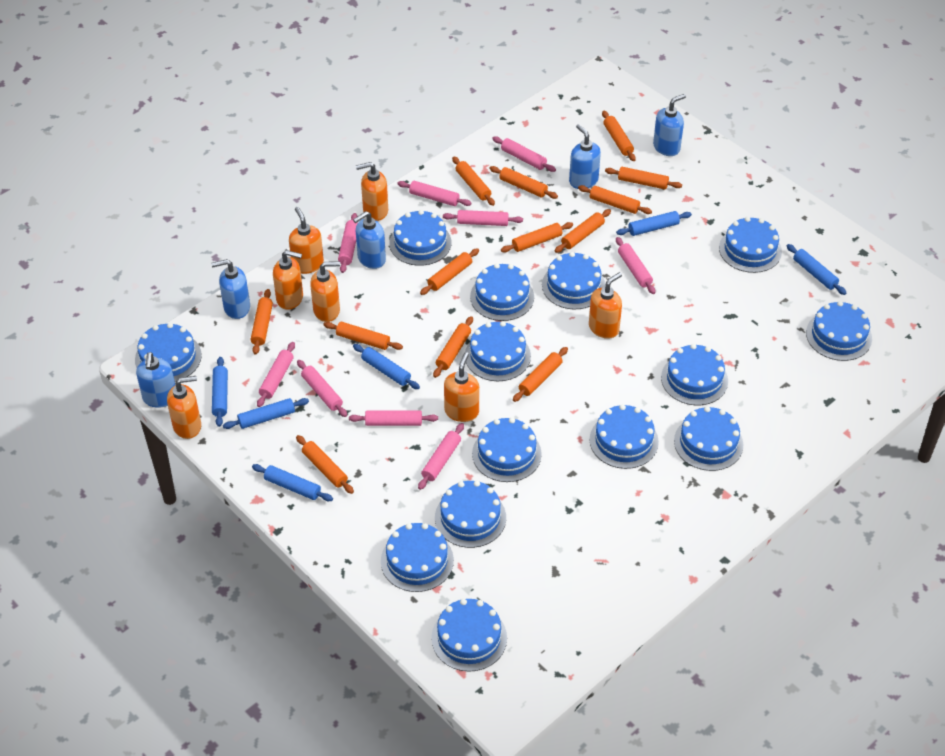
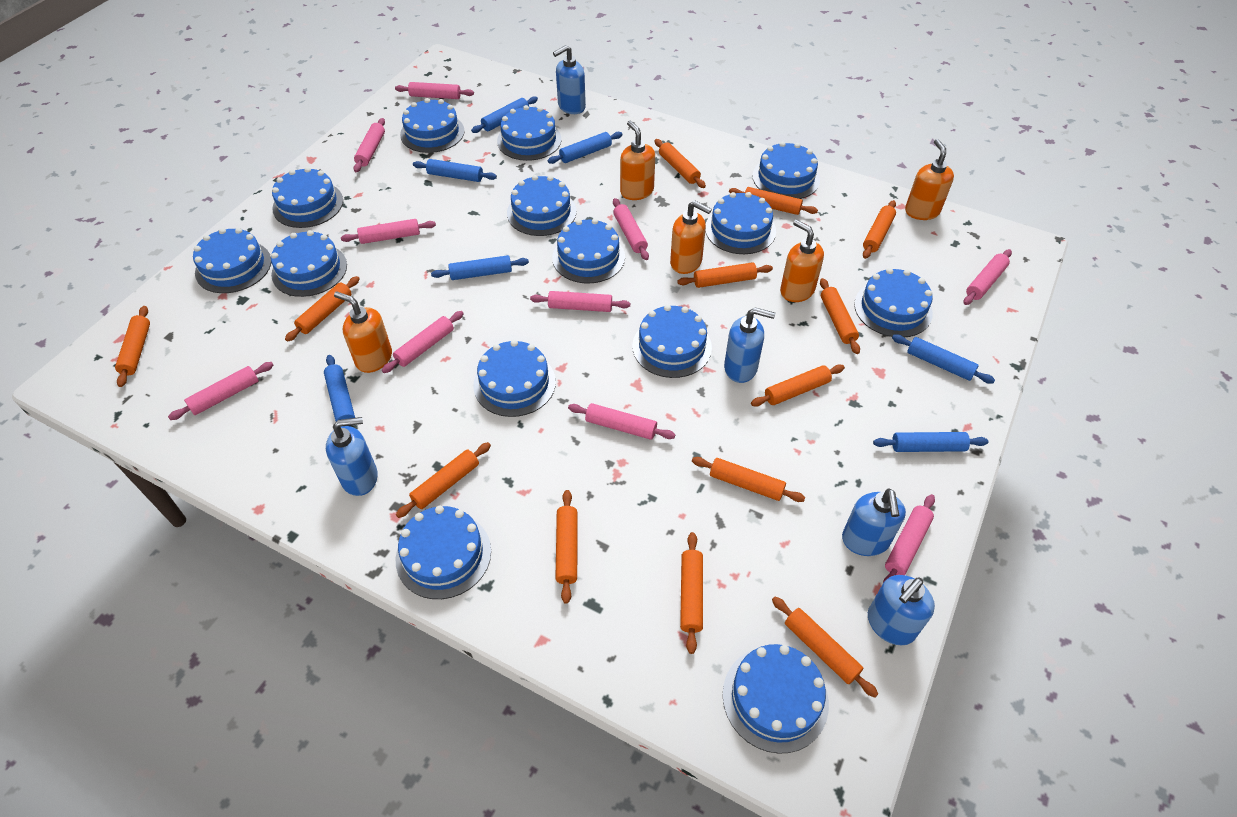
blue rolling pin: 6 -> 7
orange soap dispenser: 7 -> 5
pink rolling pin: 9 -> 10

